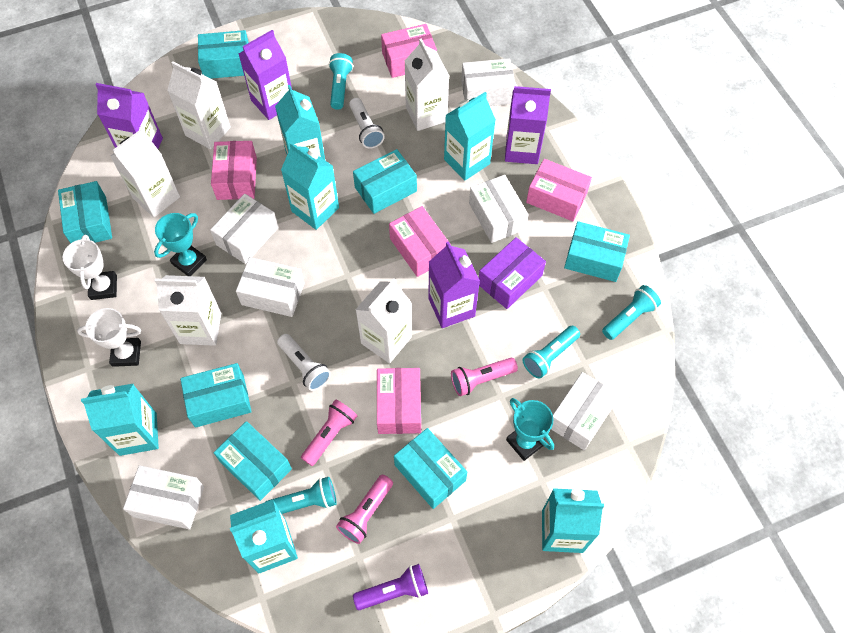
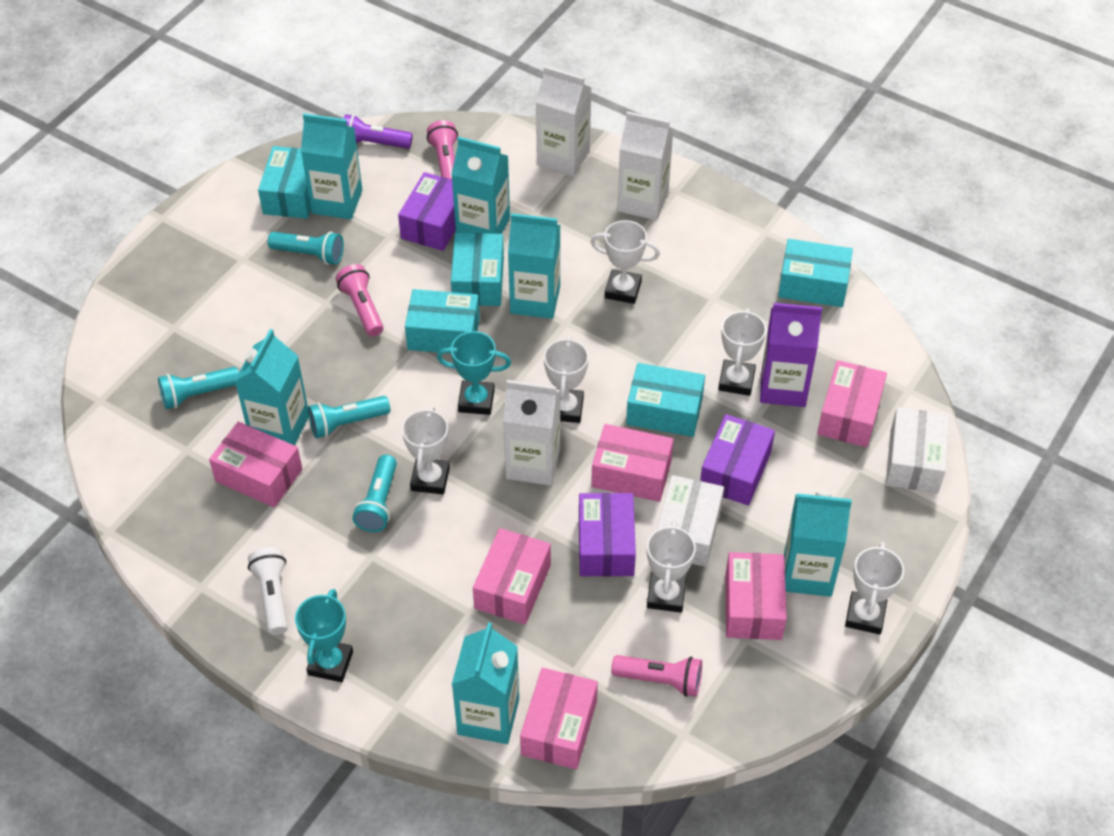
pink box: 5 -> 6
purple box: 1 -> 3
purple carton: 4 -> 1
turquoise box: 7 -> 5
white box: 6 -> 2
white carton: 5 -> 3
white flashlight: 2 -> 1
white trophy: 2 -> 6

